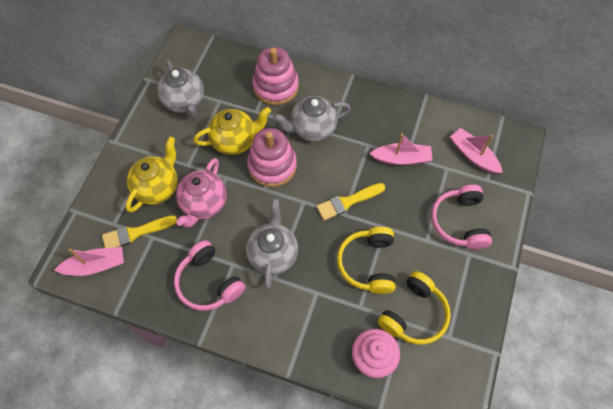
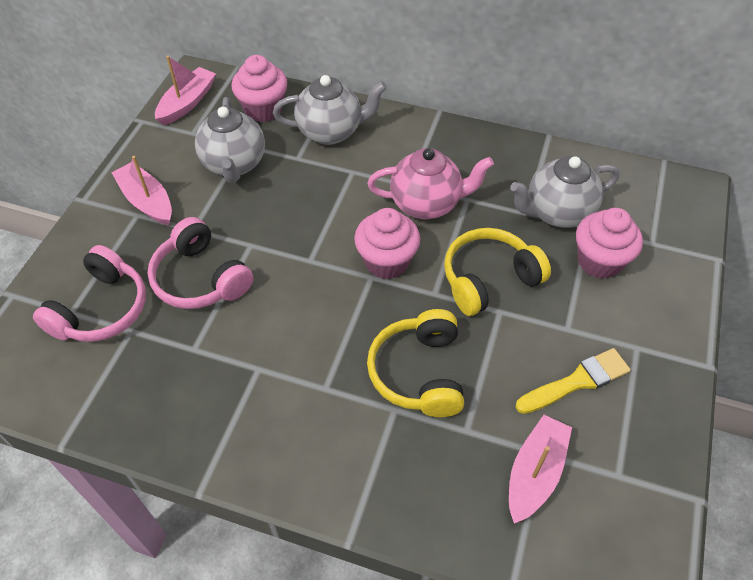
pink cupcake: 1 -> 3
pink stacking toy: 2 -> 0
yellow brush: 2 -> 1
yellow teapot: 2 -> 0

